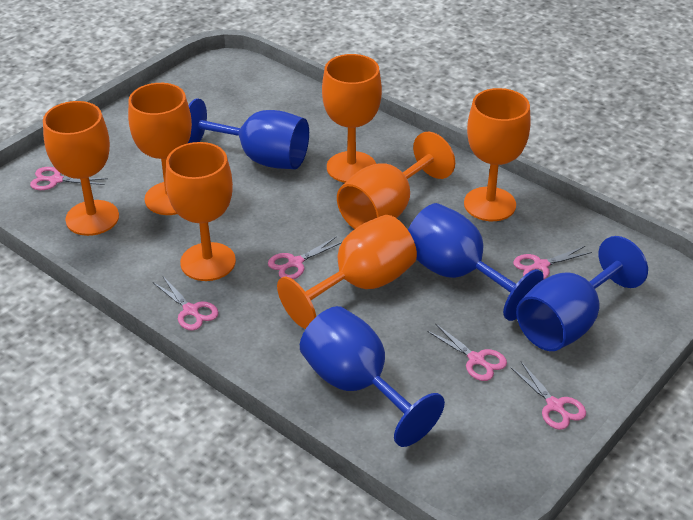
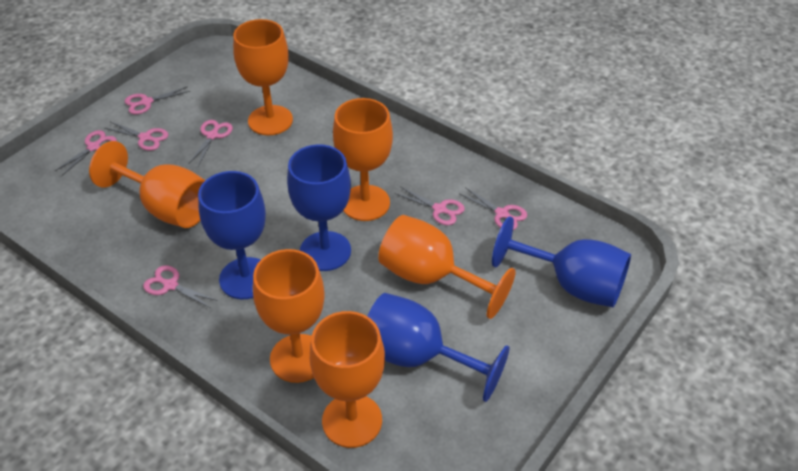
orange goblet: 7 -> 6
pink scissors: 6 -> 7

